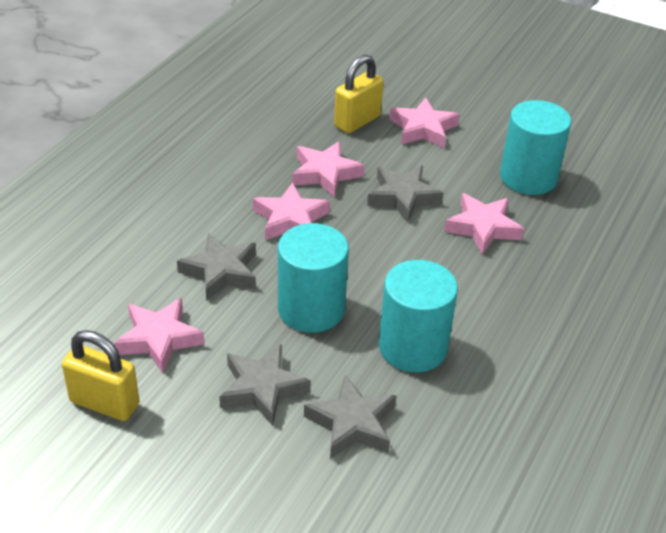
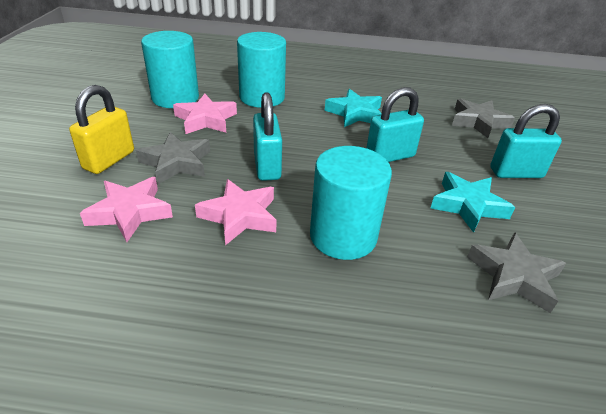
grey star: 4 -> 3
pink star: 5 -> 3
turquoise padlock: 0 -> 3
turquoise star: 0 -> 2
yellow padlock: 2 -> 1

